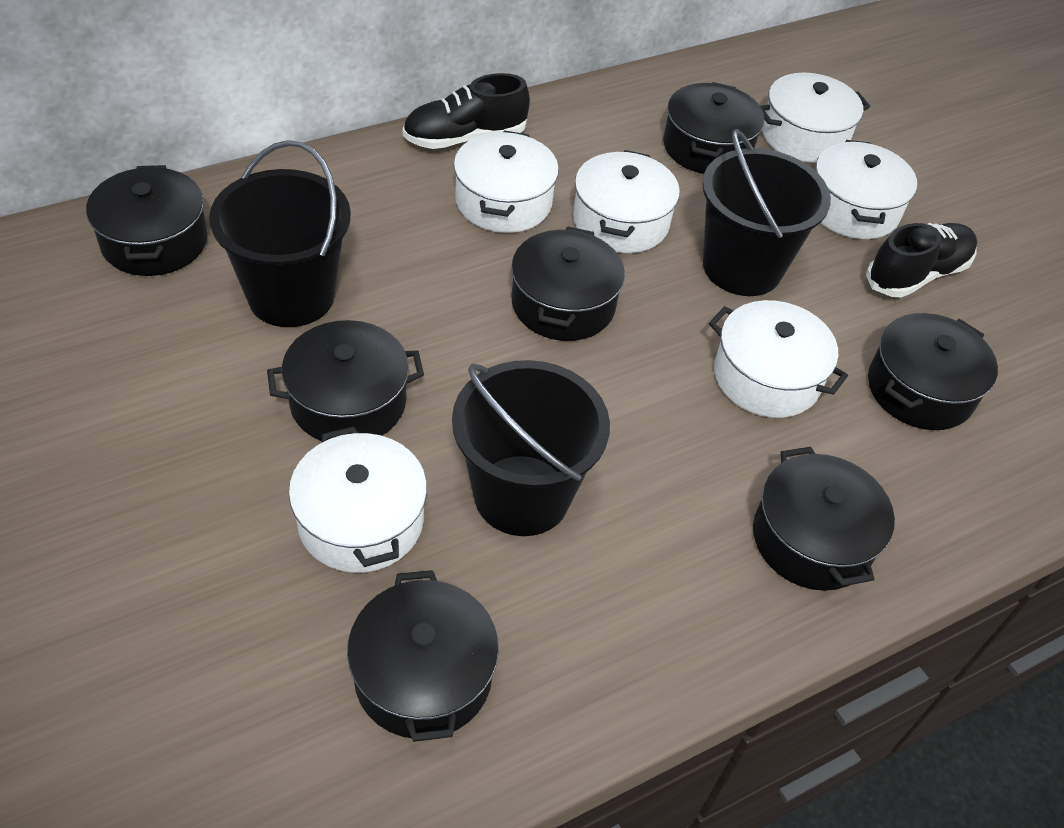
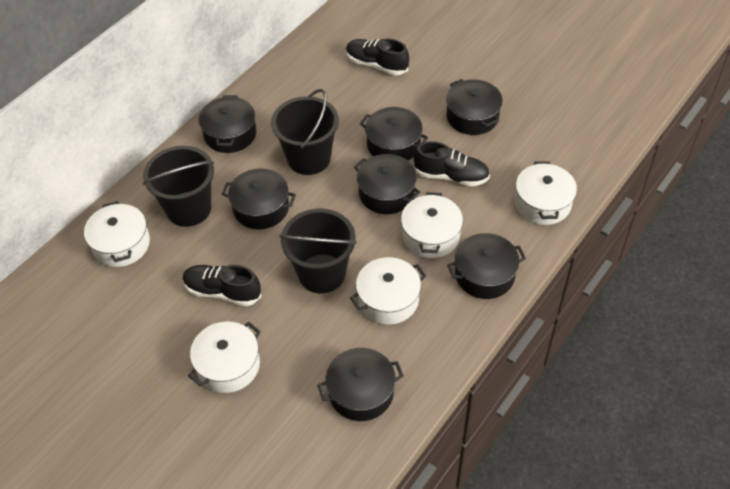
black shoe: 2 -> 3
white pot: 6 -> 5

